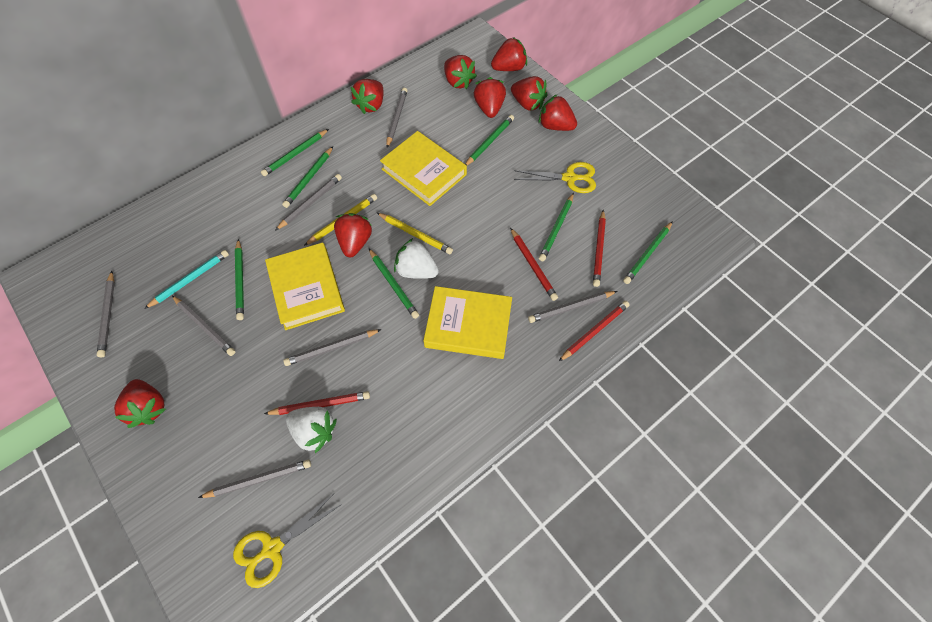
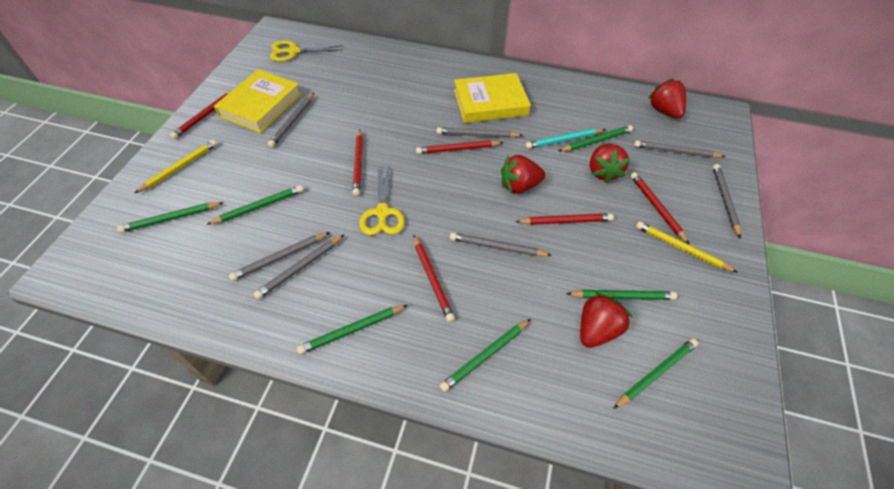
red pencil: 4 -> 6
red strawberry: 8 -> 4
white strawberry: 2 -> 0
yellow book: 3 -> 2

